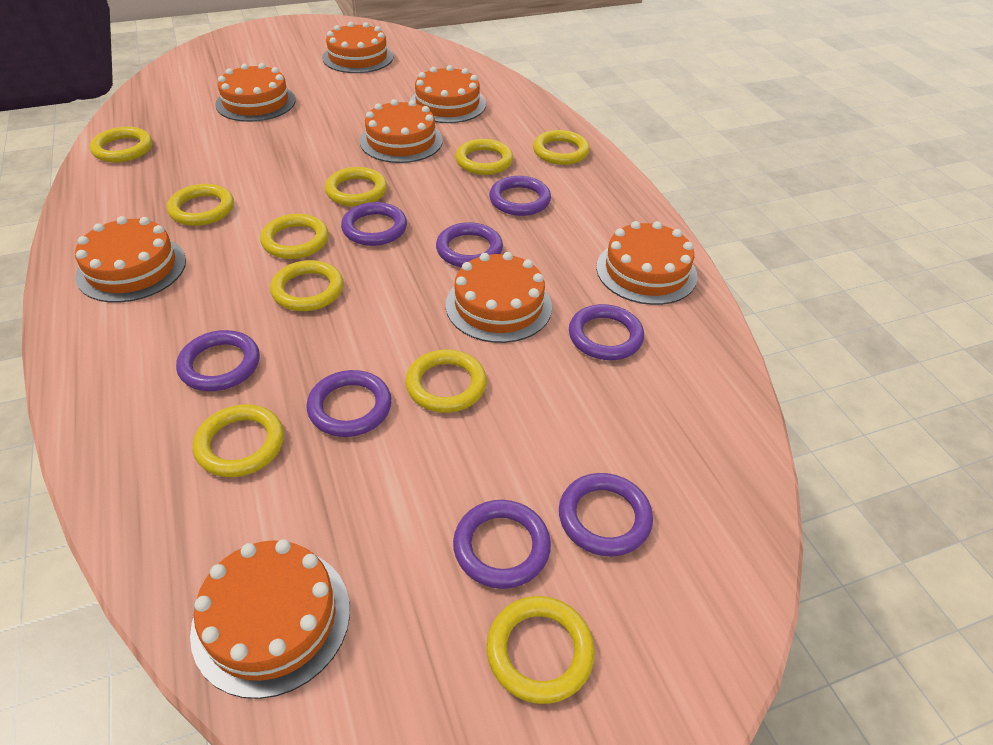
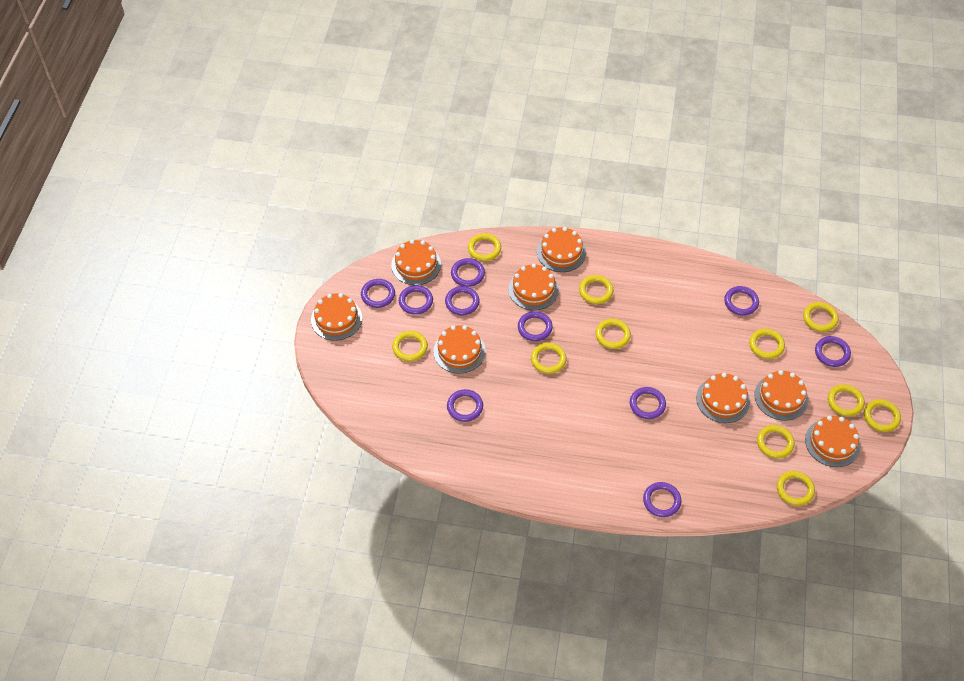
purple ring: 8 -> 10
yellow ring: 10 -> 11

